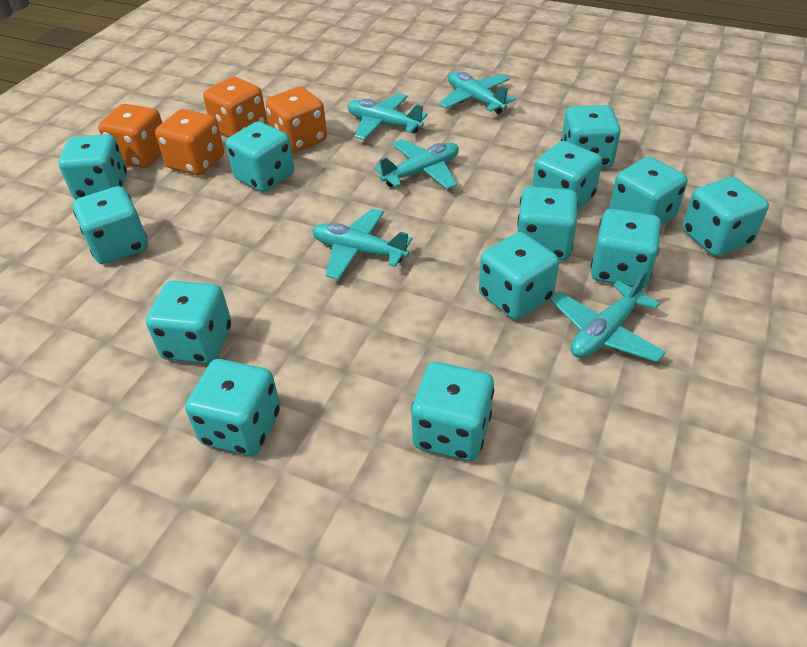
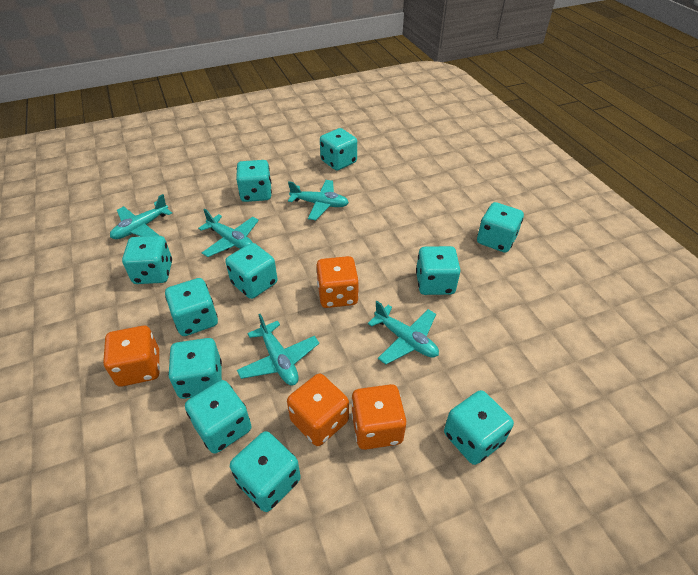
turquoise dice: 13 -> 11

